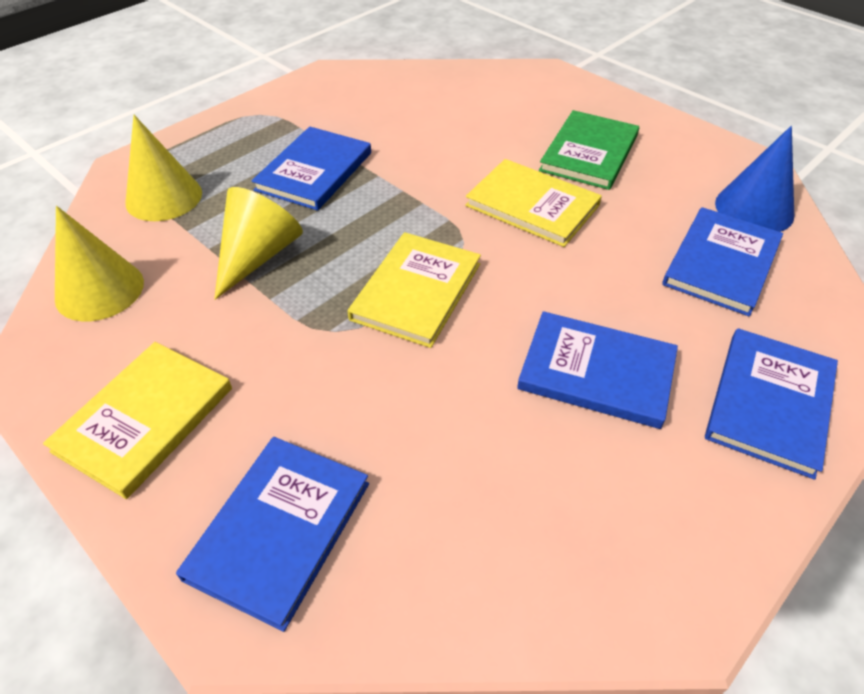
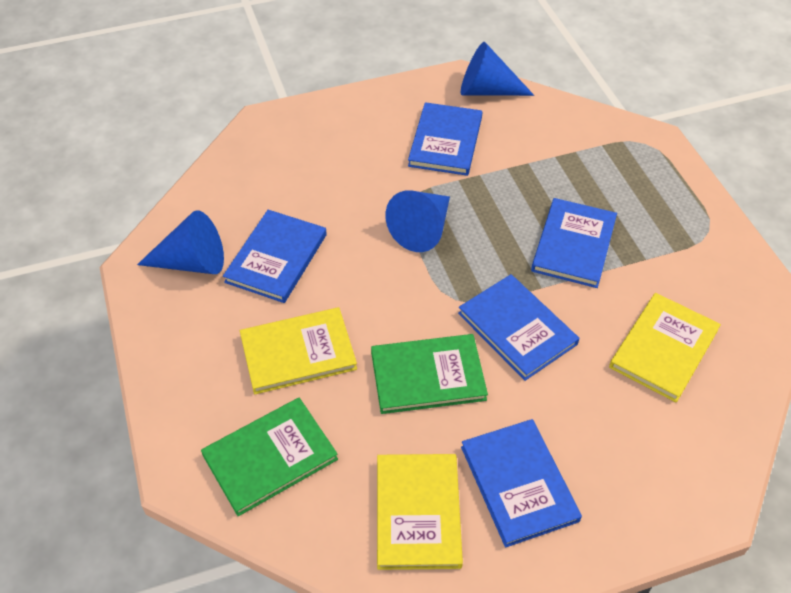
blue cone: 1 -> 3
green book: 1 -> 2
yellow cone: 3 -> 0

